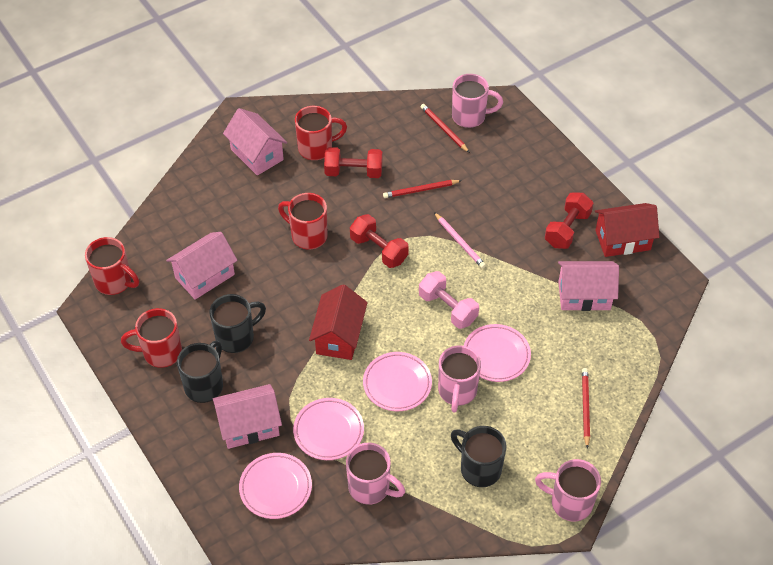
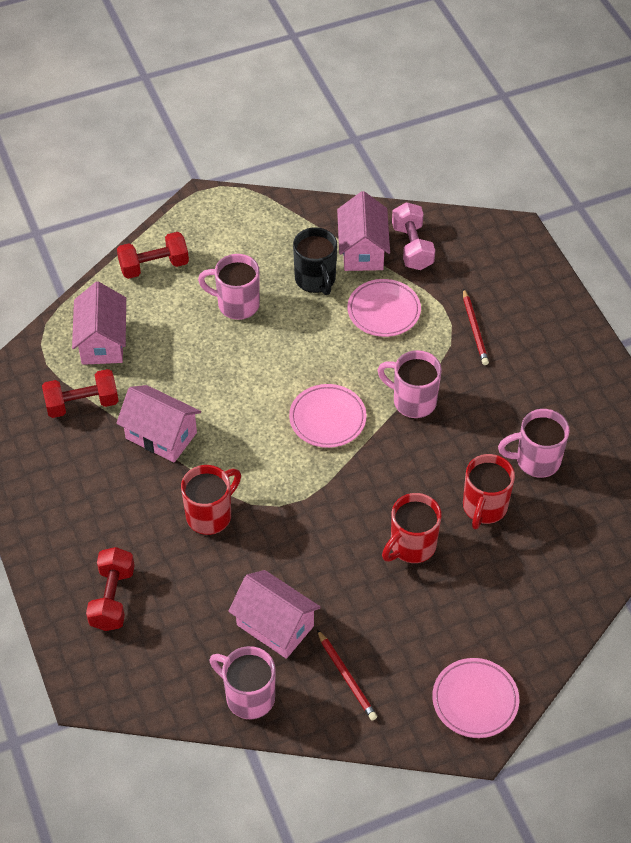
black mug: 3 -> 1
pink pencil: 1 -> 0
pink plate: 4 -> 3
red house: 2 -> 0
red mug: 4 -> 3
red pencil: 3 -> 2

